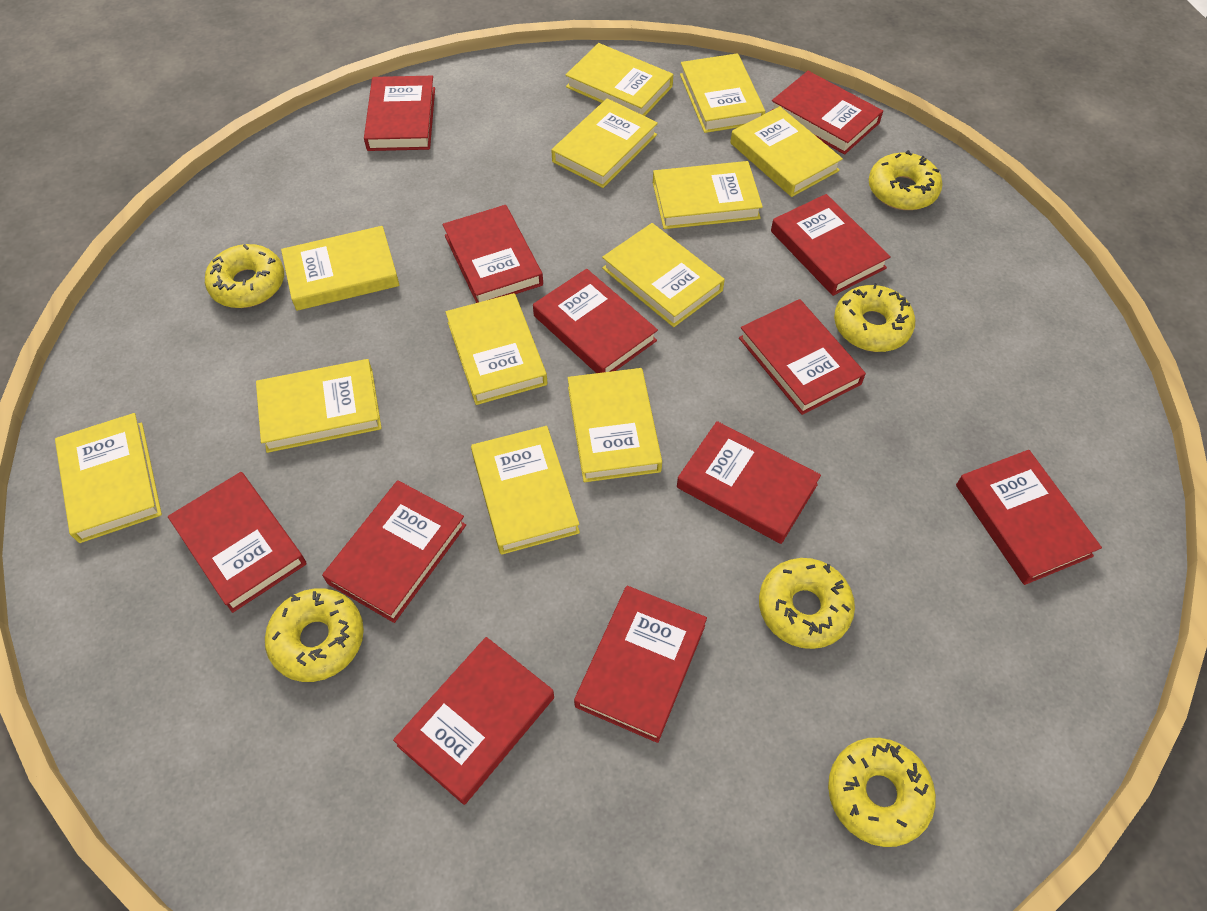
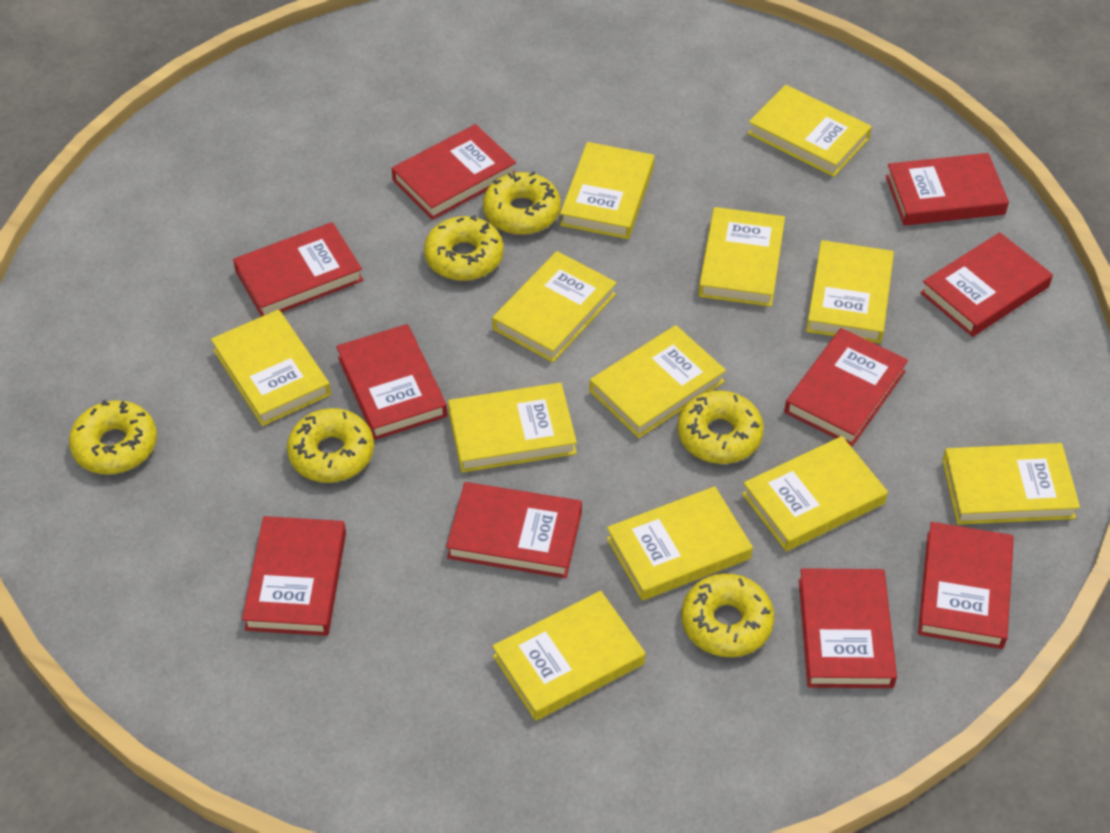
red book: 12 -> 10

